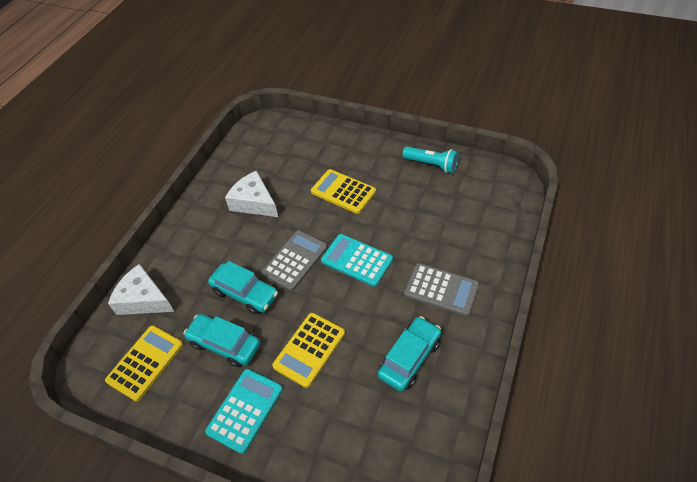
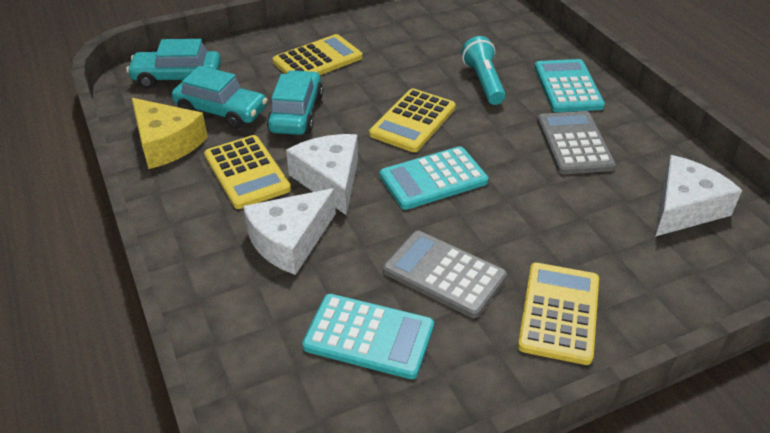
turquoise calculator: 2 -> 3
white cheese: 2 -> 3
yellow calculator: 3 -> 4
yellow cheese: 0 -> 1

